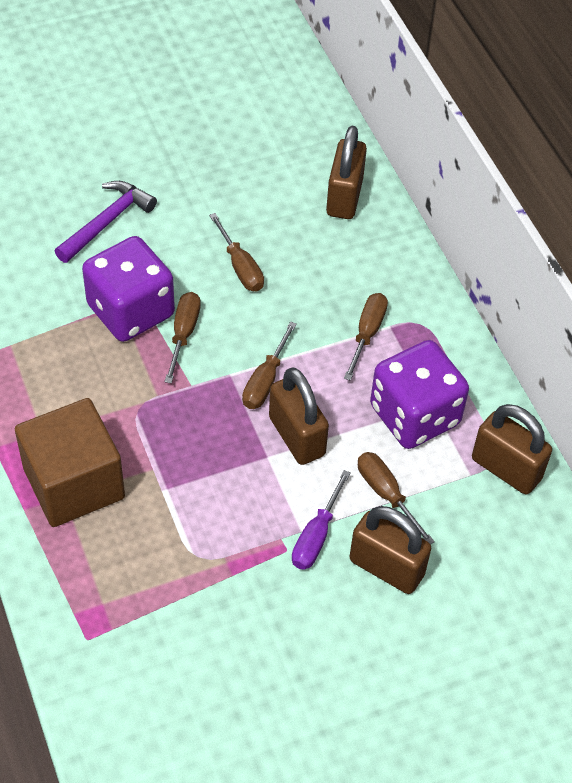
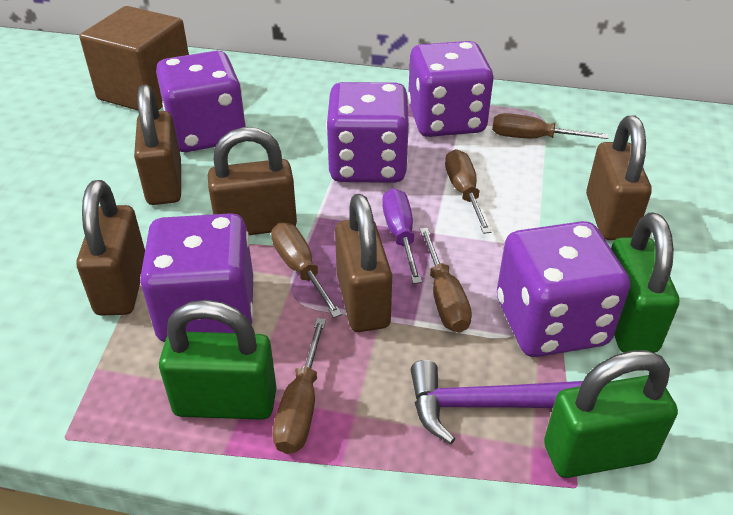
brown padlock: 4 -> 5
green padlock: 0 -> 3
purple dice: 2 -> 5

